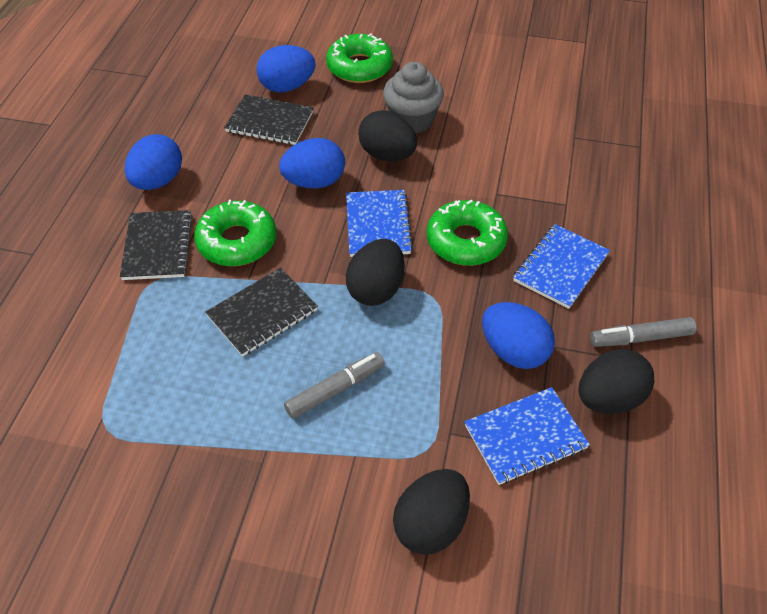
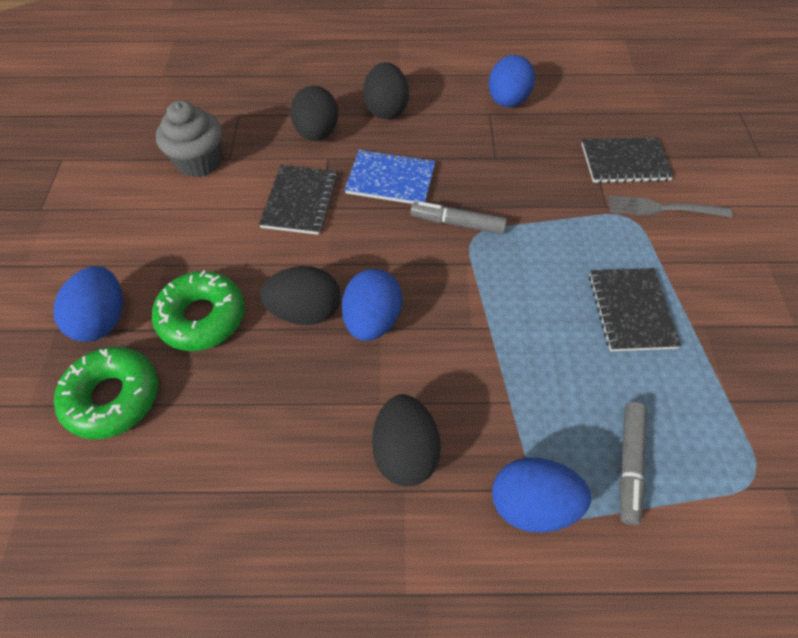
blue notebook: 3 -> 1
green donut: 3 -> 2
grey fork: 0 -> 1

